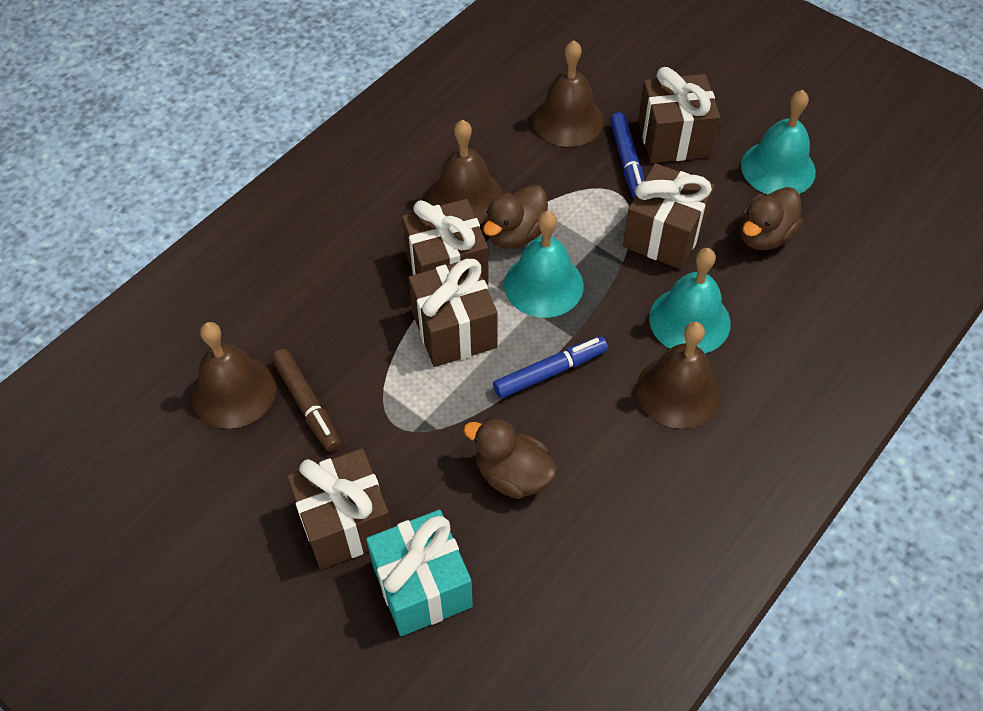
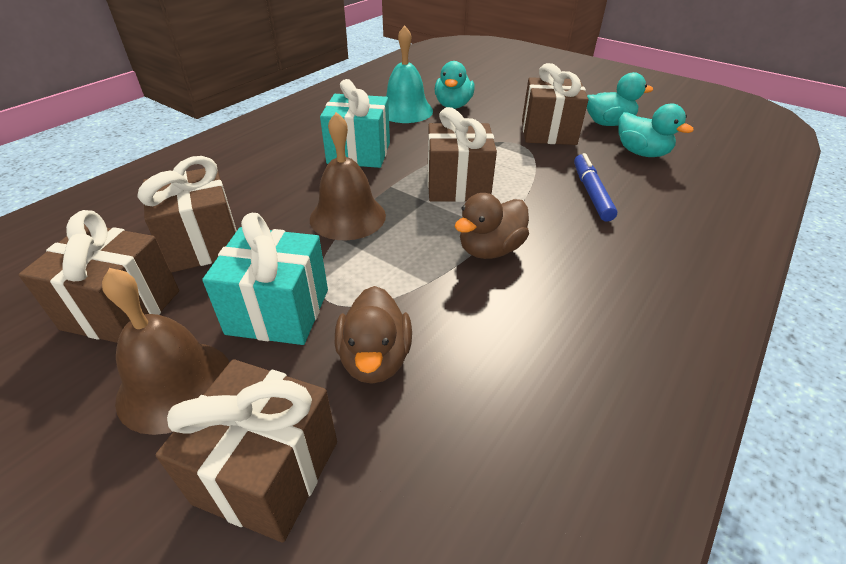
blue marker: 2 -> 1
brown bell: 4 -> 2
brown duck: 3 -> 2
brown marker: 1 -> 0
turquoise bell: 3 -> 1
turquoise duck: 0 -> 3
turquoise gift: 1 -> 2

